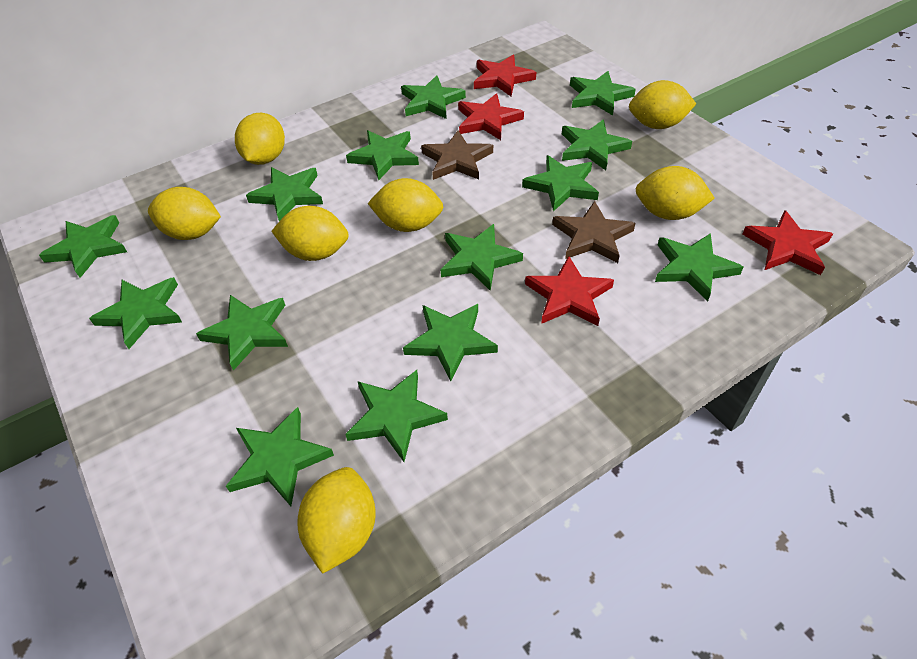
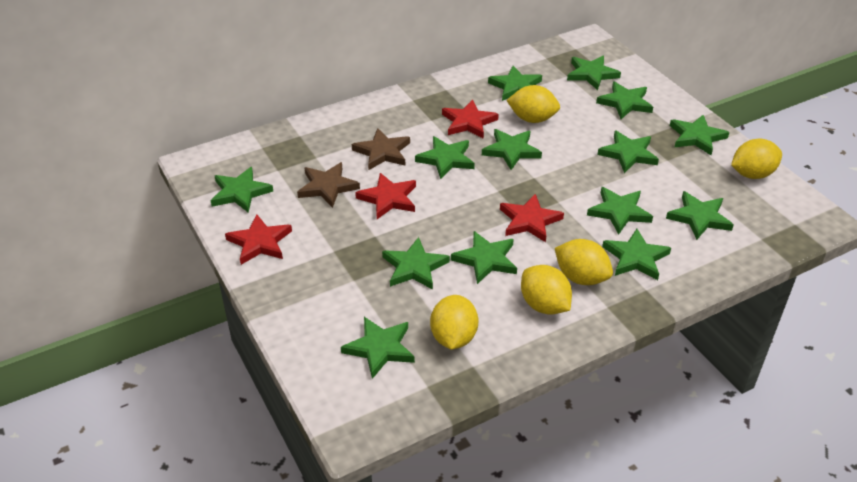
yellow lemon: 7 -> 5

